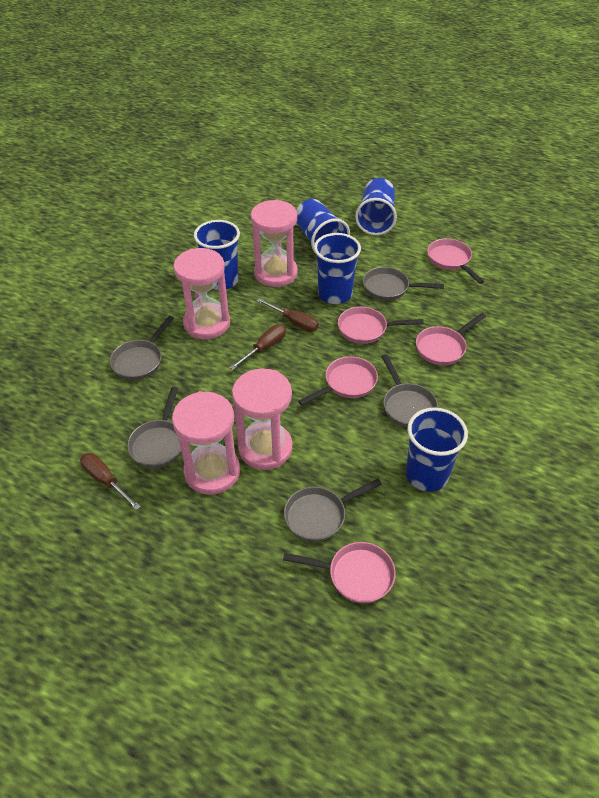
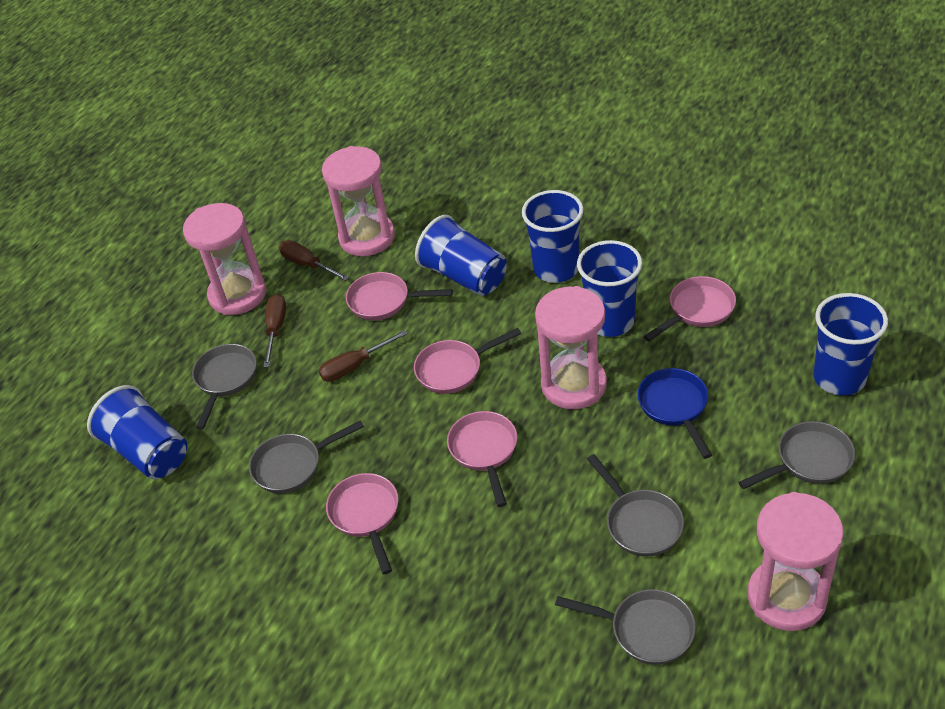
blue pan: 0 -> 1

